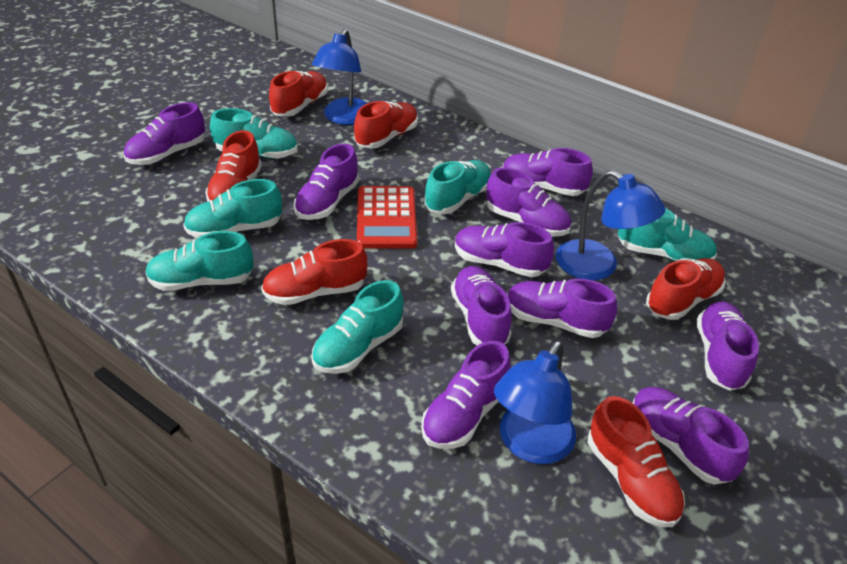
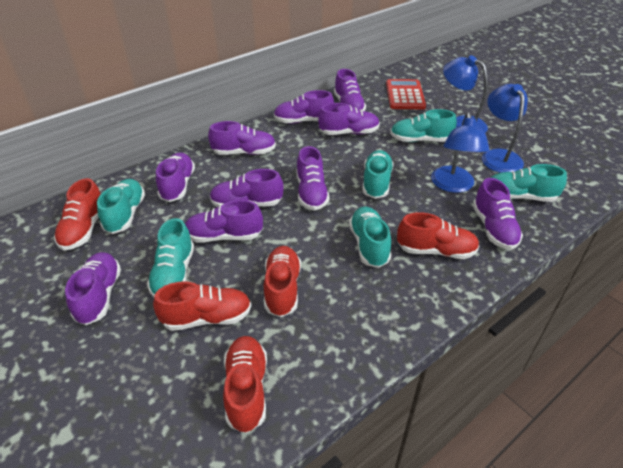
red shoe: 6 -> 5

